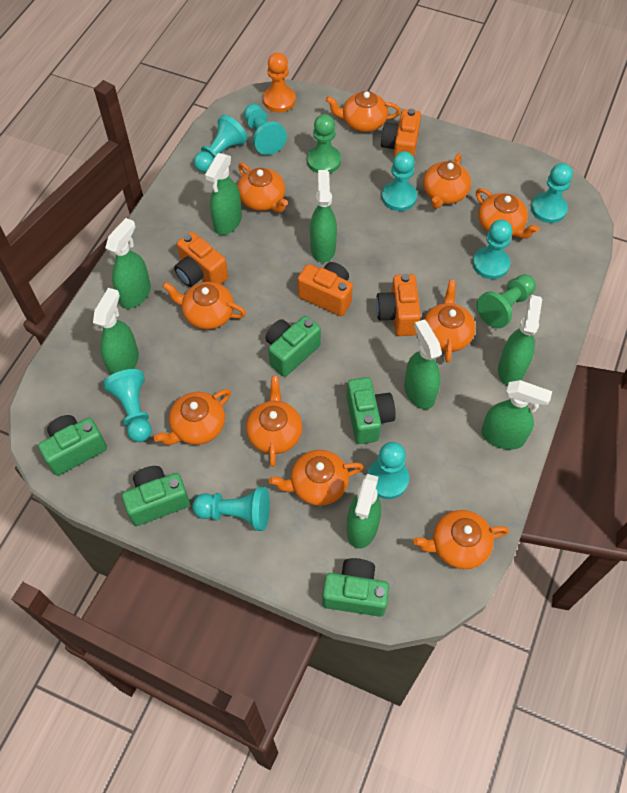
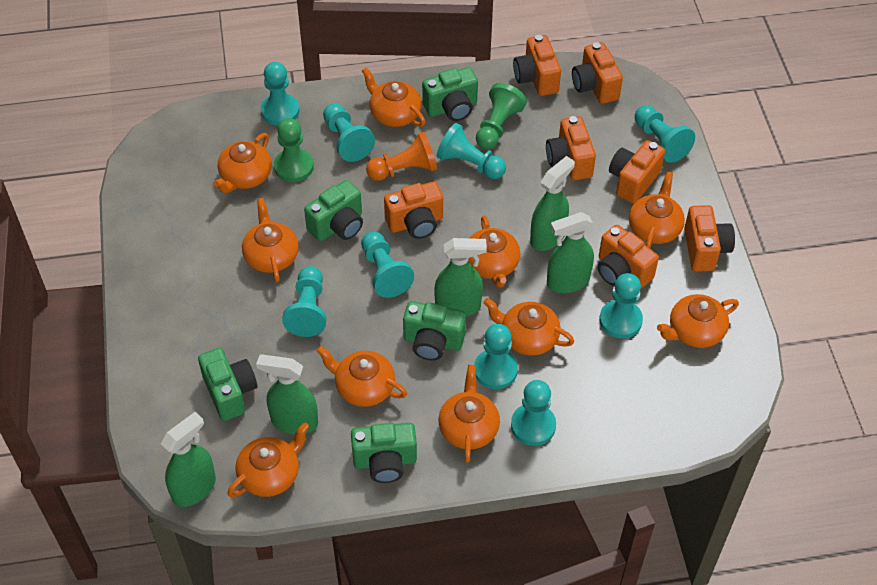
green spray bottle: 8 -> 5
orange camera: 4 -> 7
turquoise pawn: 8 -> 9

